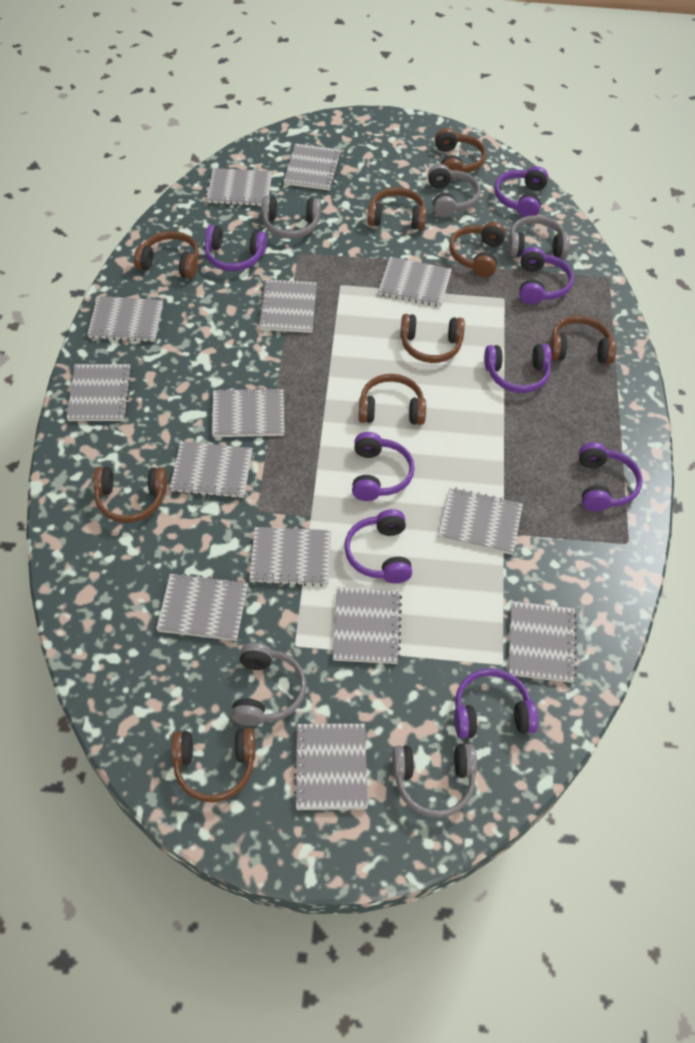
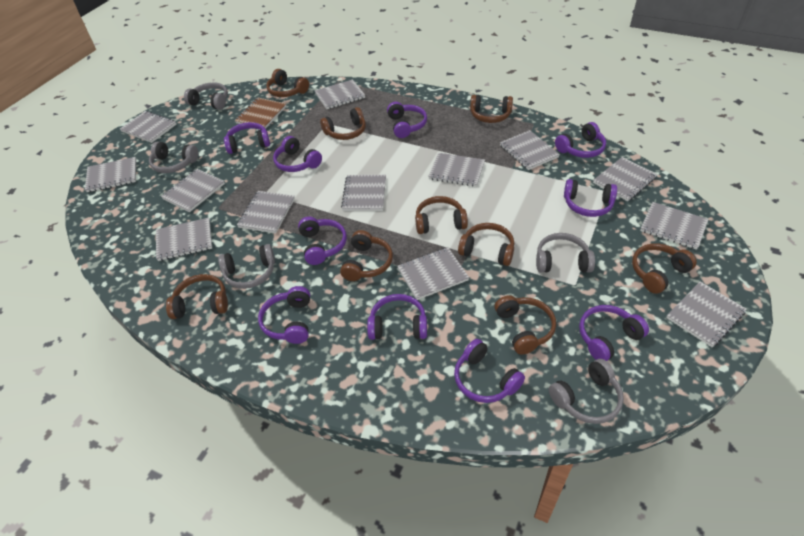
brown notebook: 0 -> 1
grey notebook: 14 -> 13
purple headphones: 8 -> 10

